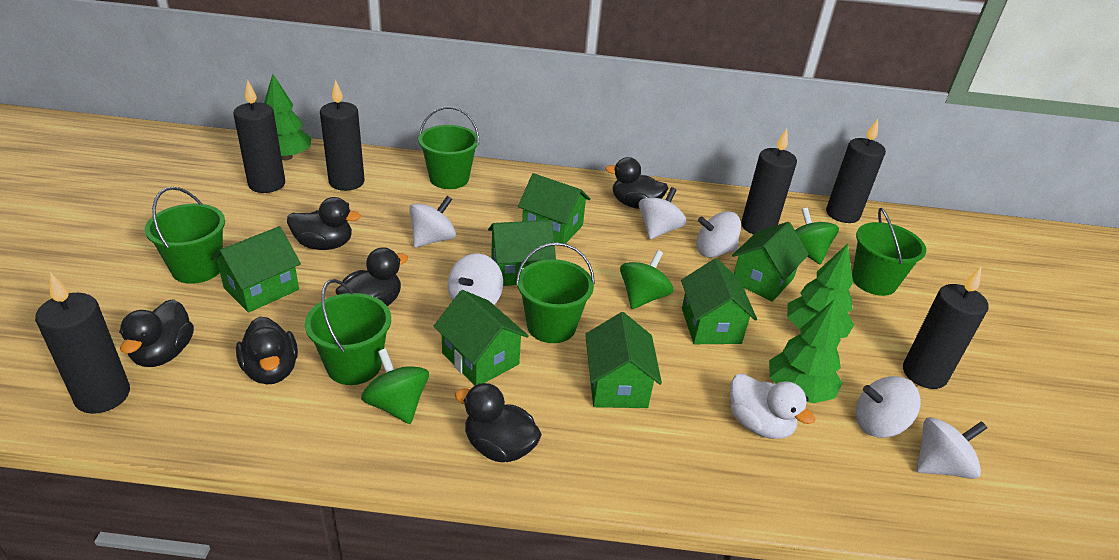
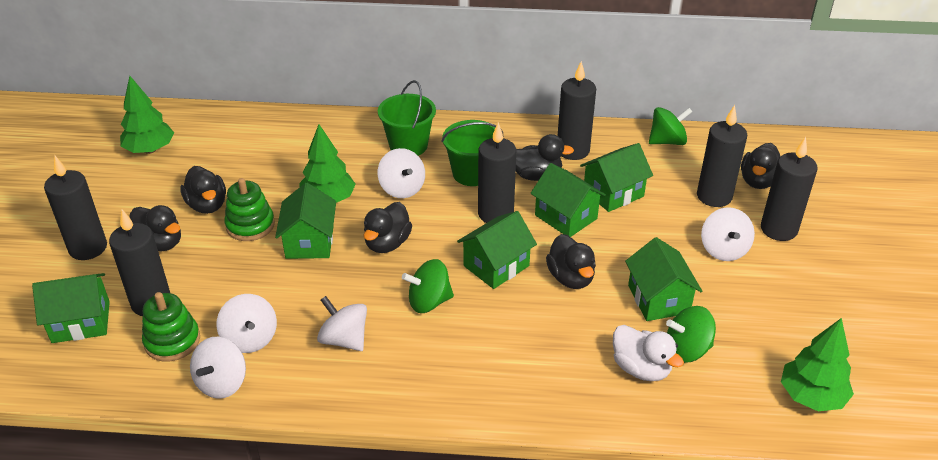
green bucket: 5 -> 2
green house: 7 -> 6
green stacking toy: 0 -> 2
white spinning top: 6 -> 5

